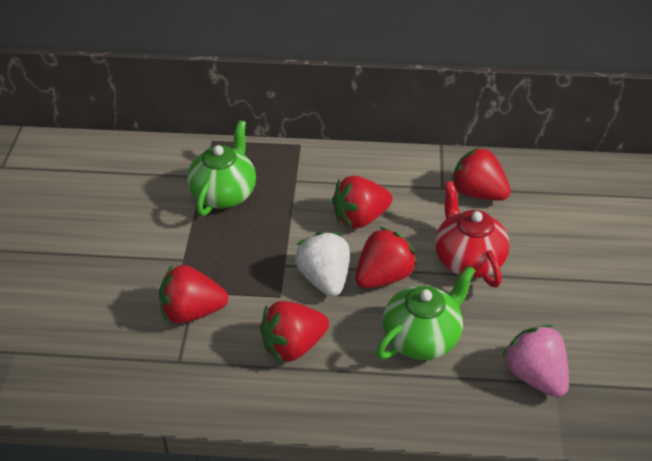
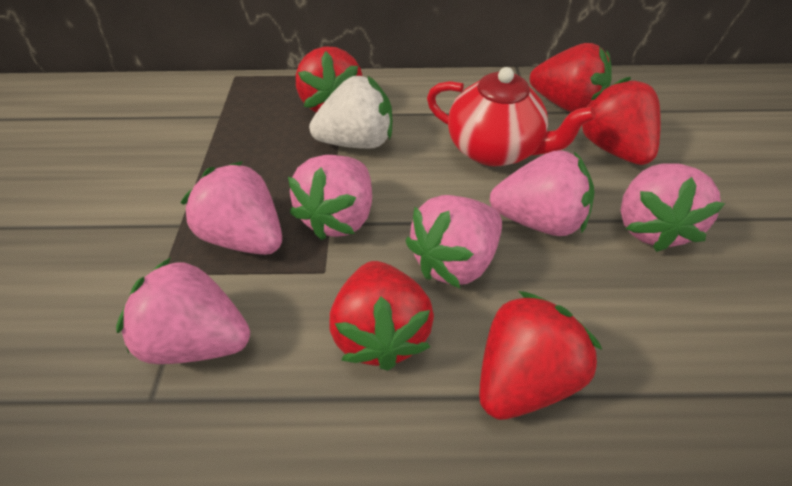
green teapot: 2 -> 0
pink strawberry: 1 -> 6

